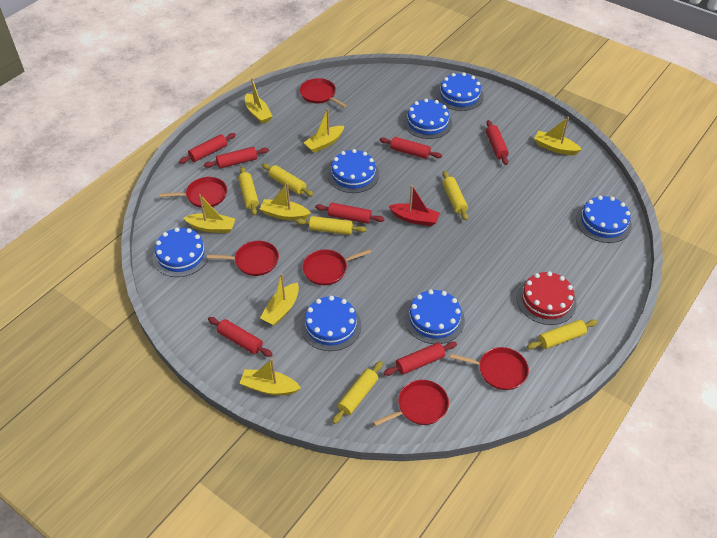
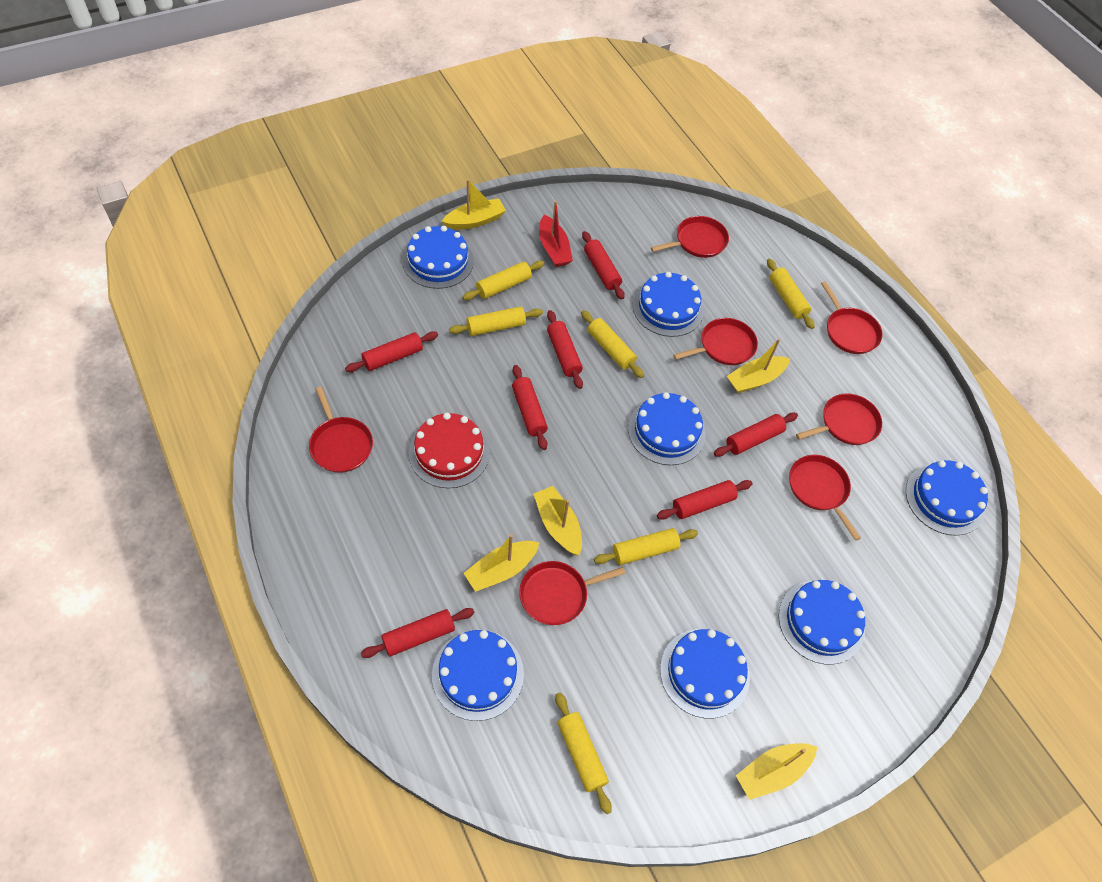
red pan: 6 -> 7
yellow boat: 7 -> 5

